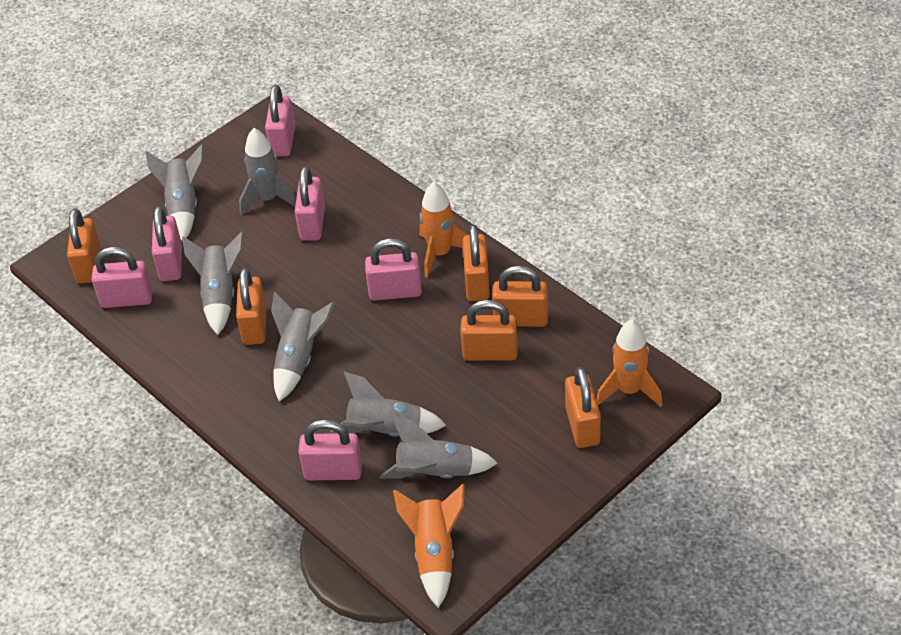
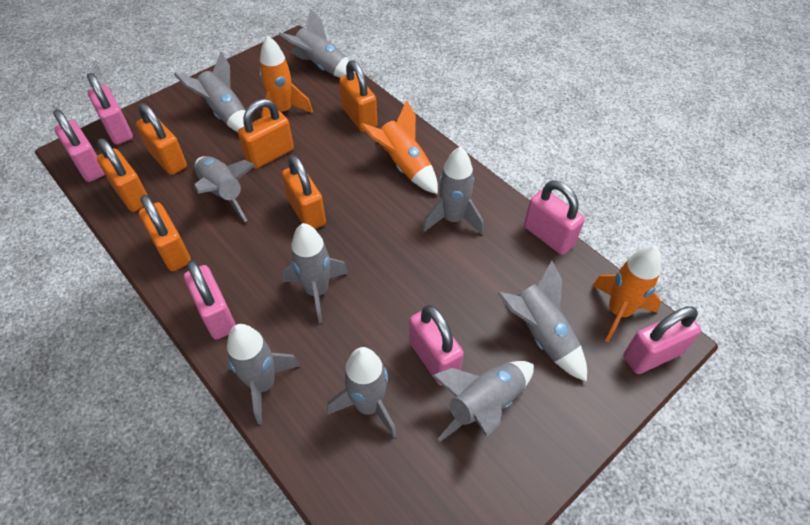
grey rocket: 6 -> 9

